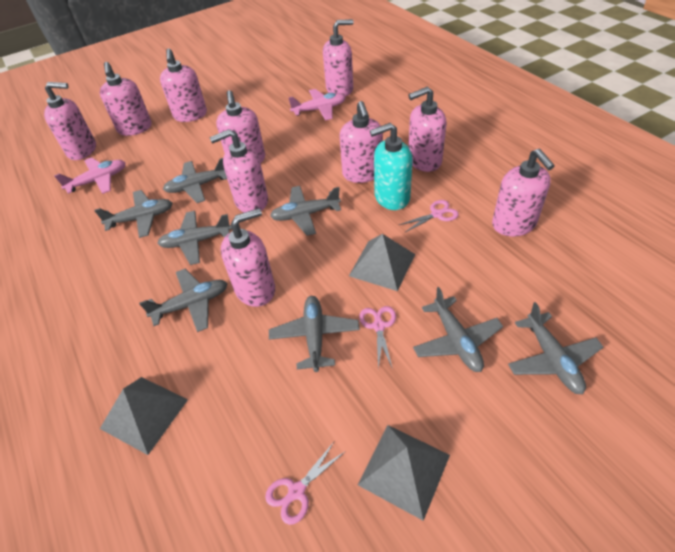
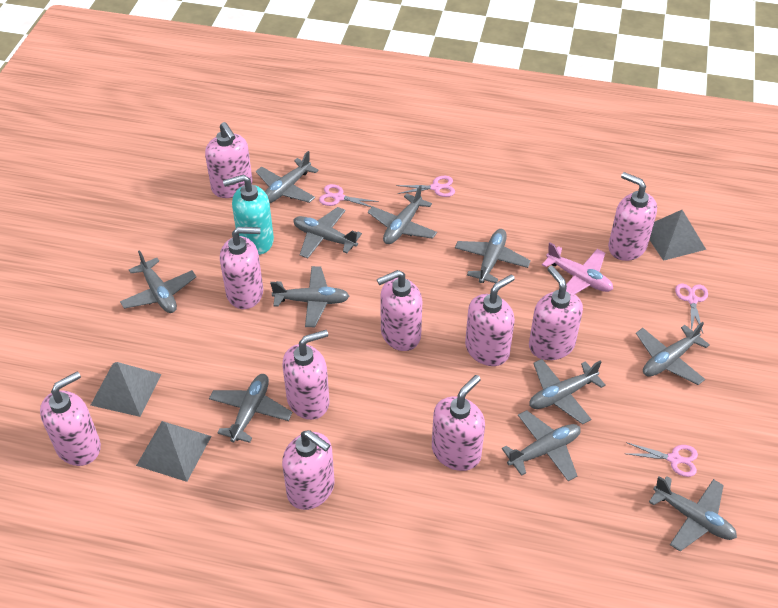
grey plane: 8 -> 11
pink plane: 2 -> 1
pink scissors: 3 -> 4

